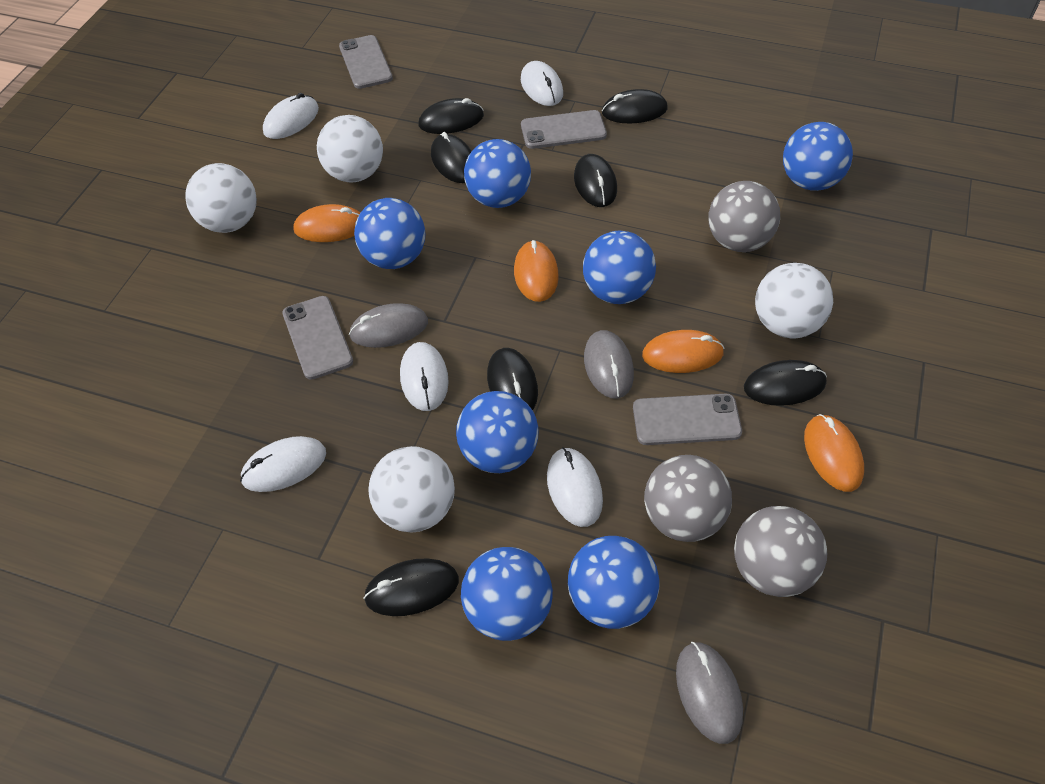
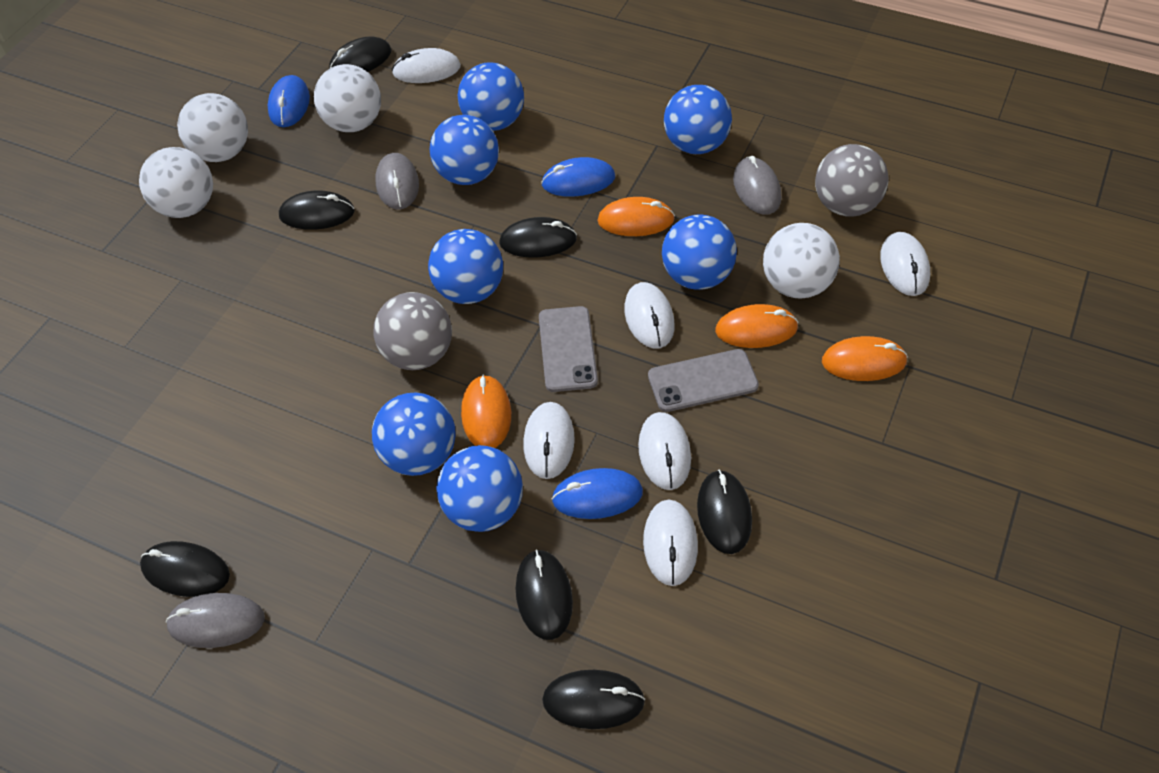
blue mouse: 0 -> 3
grey ball: 3 -> 2
grey phone: 4 -> 2
white mouse: 5 -> 6

